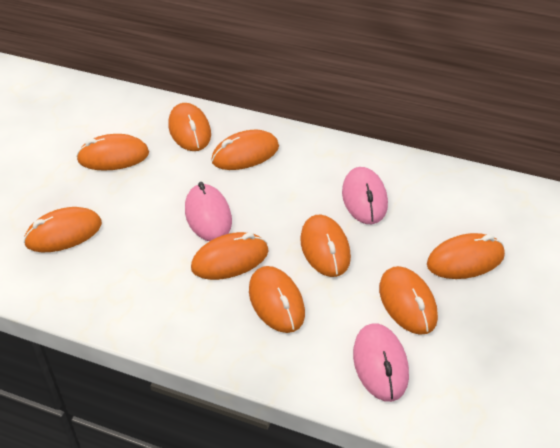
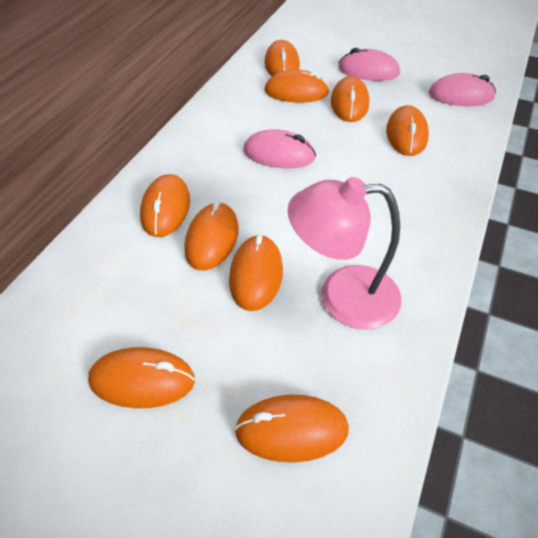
pink lamp: 0 -> 1

